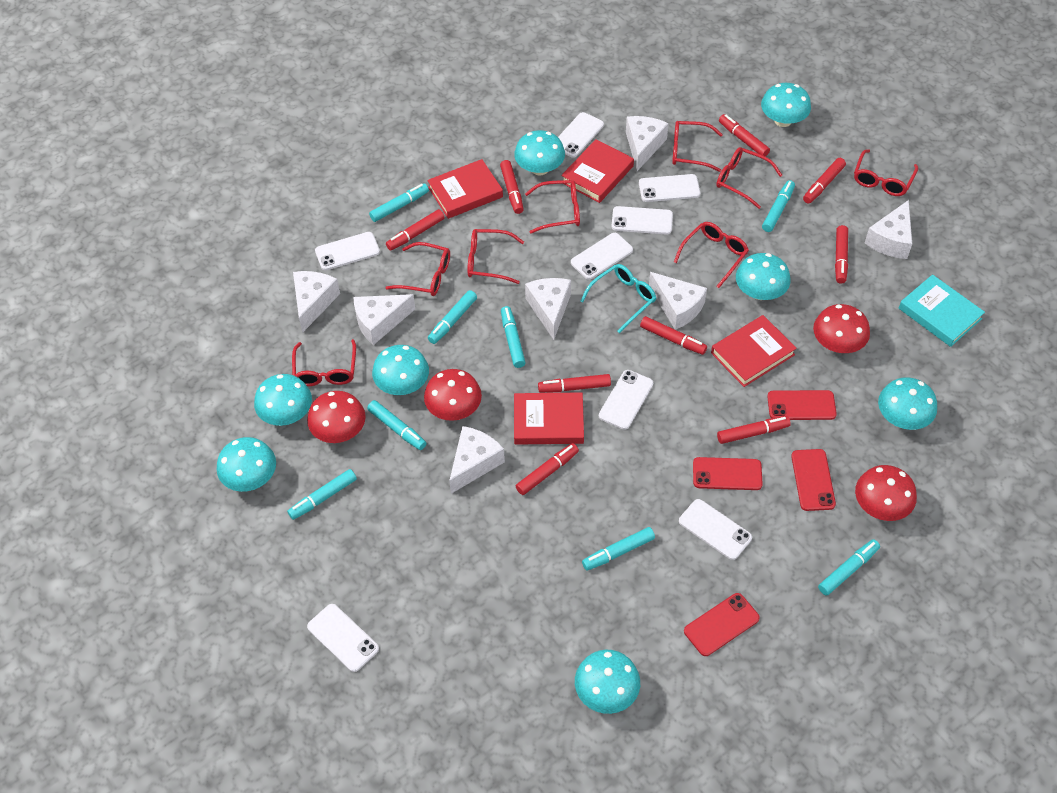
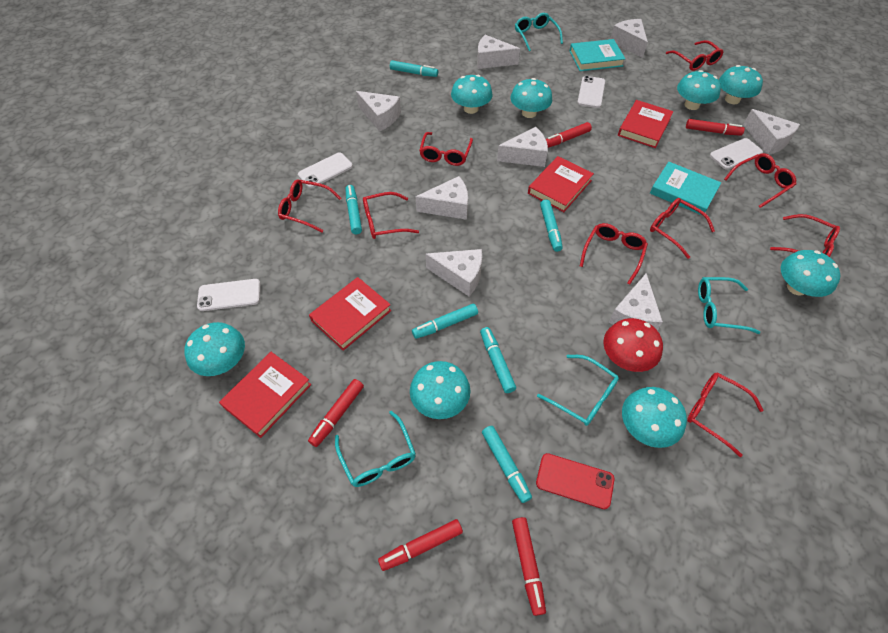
red glasses: 8 -> 9
red marker: 9 -> 5
red mushroom: 4 -> 1
red phone: 4 -> 1
turquoise book: 1 -> 2
turquoise glasses: 1 -> 4
turquoise marker: 8 -> 6
white cheese: 7 -> 8
white phone: 8 -> 4

